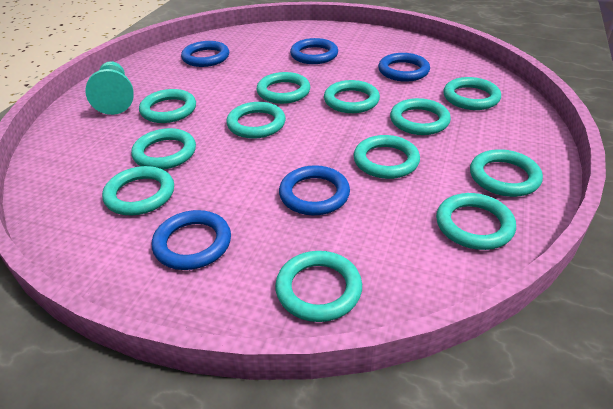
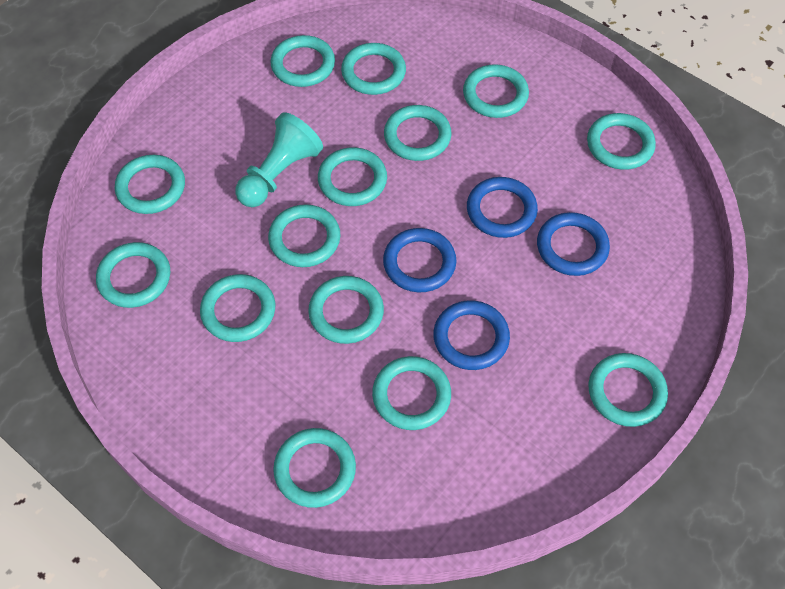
blue ring: 5 -> 4
turquoise ring: 12 -> 14

